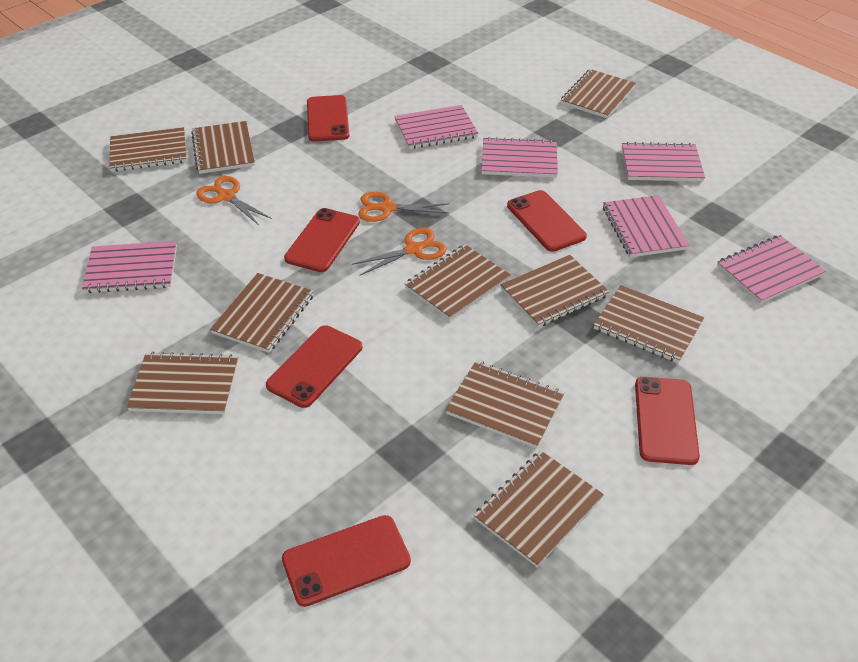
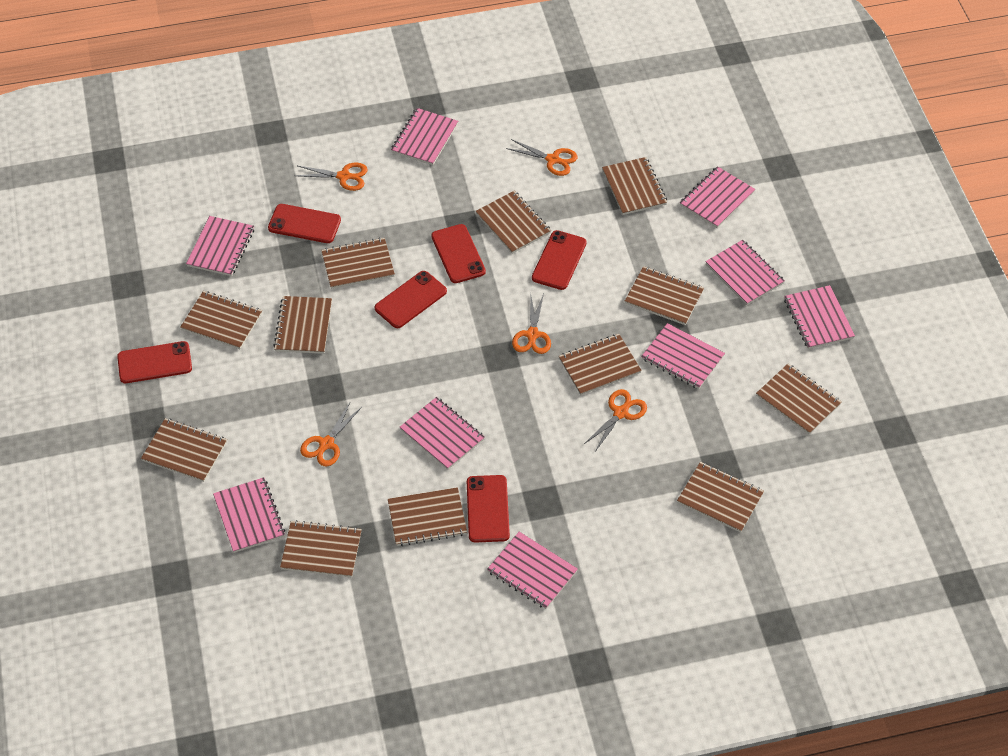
brown notebook: 10 -> 12
orange scissors: 3 -> 5
pink notebook: 6 -> 9

